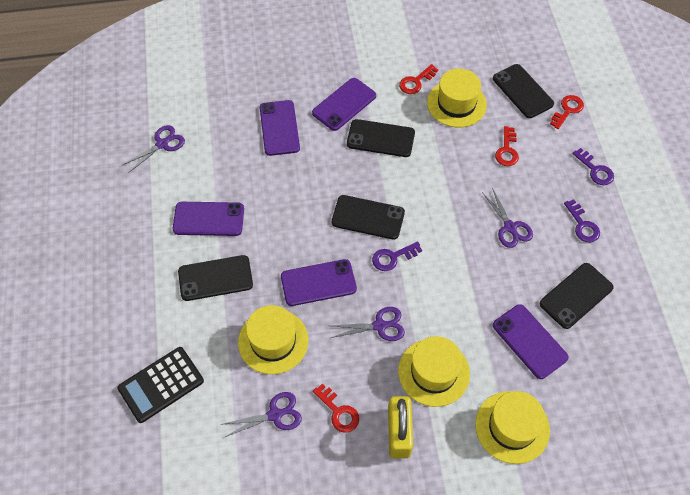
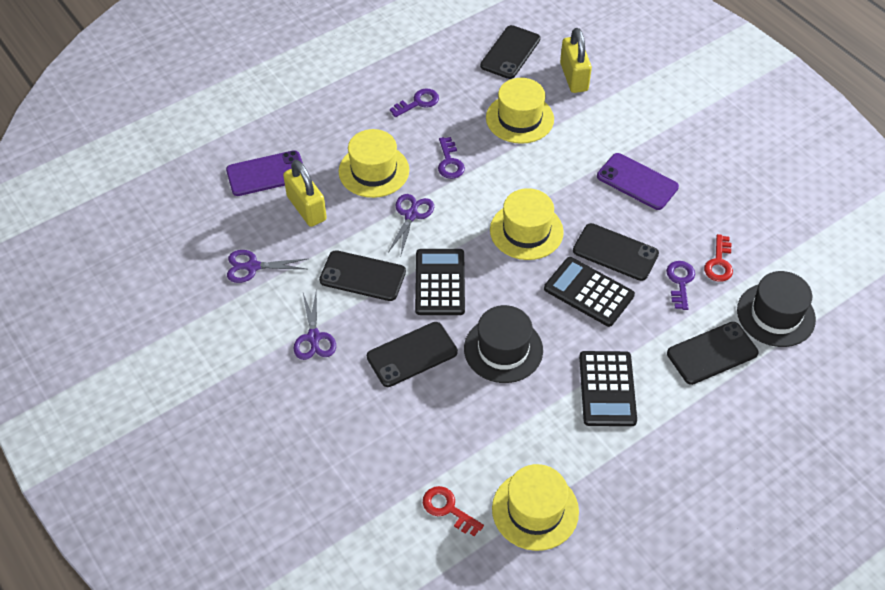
black calculator: 1 -> 3
black hat: 0 -> 2
purple phone: 5 -> 2
purple scissors: 4 -> 3
red key: 4 -> 2
yellow padlock: 1 -> 2

